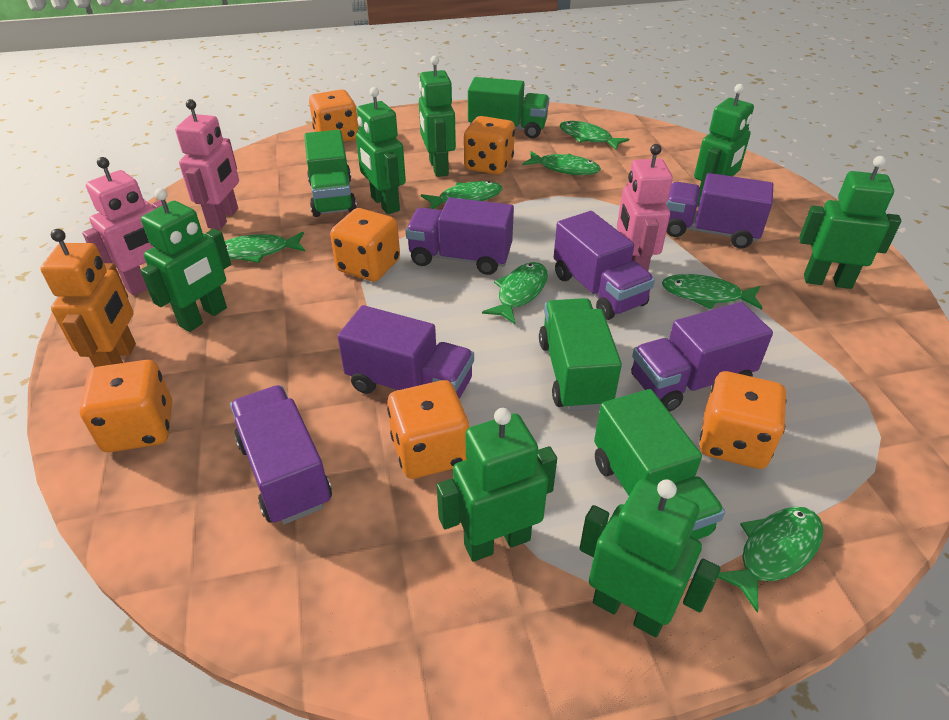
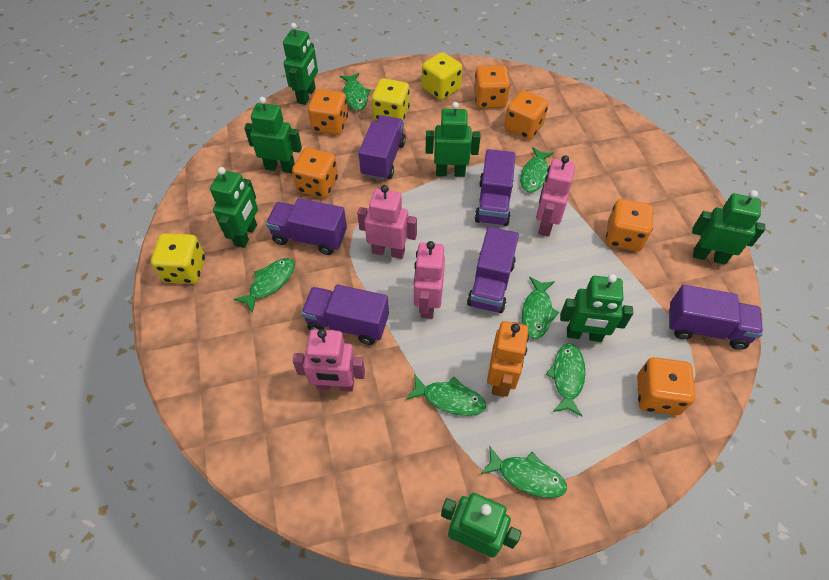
green truck: 4 -> 0
pink robot: 3 -> 4
yellow dice: 0 -> 3

